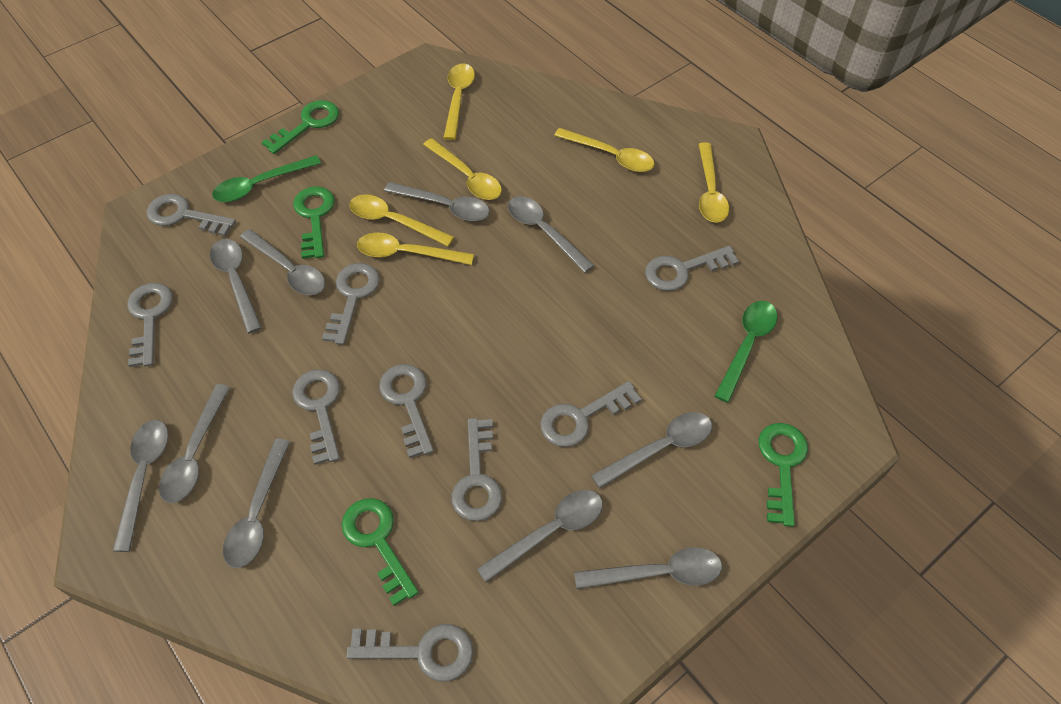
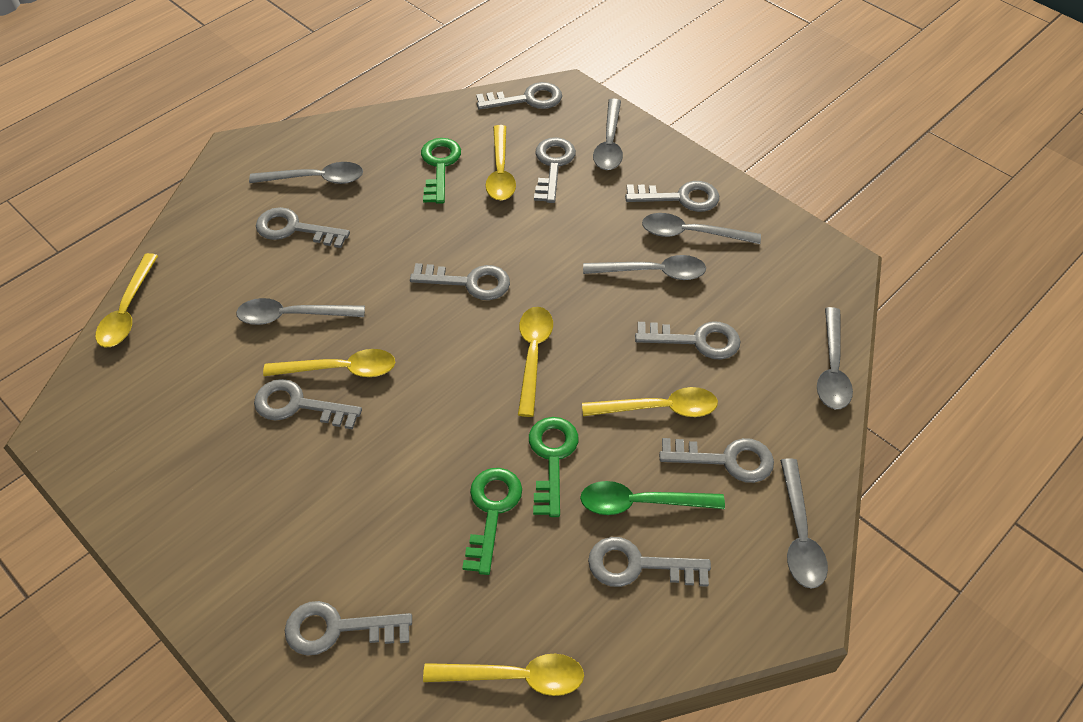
green key: 4 -> 3
green spoon: 2 -> 1
grey key: 9 -> 10
grey spoon: 10 -> 7

